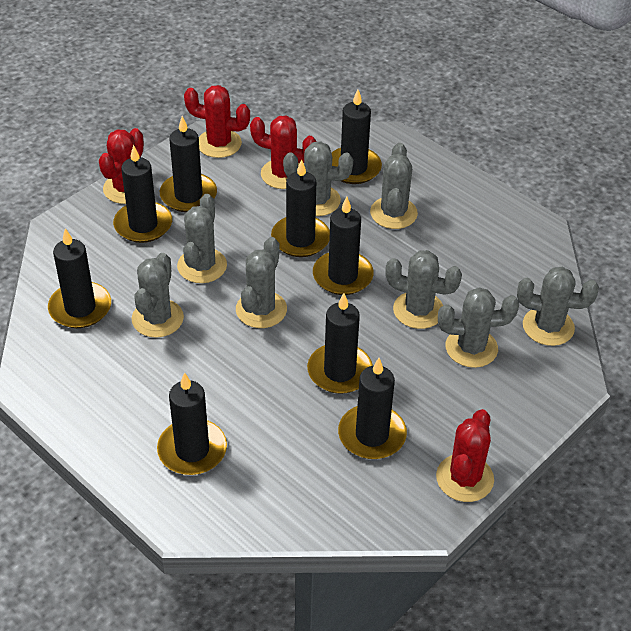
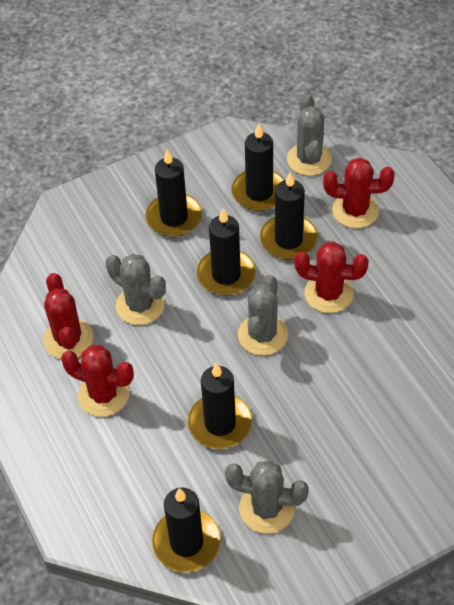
black candle: 9 -> 6
grey cactus: 8 -> 4

